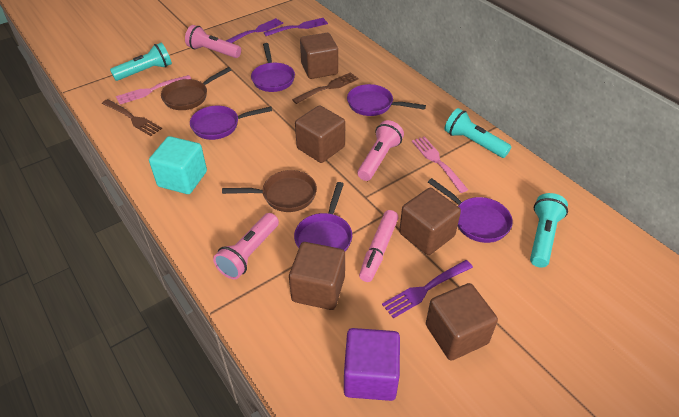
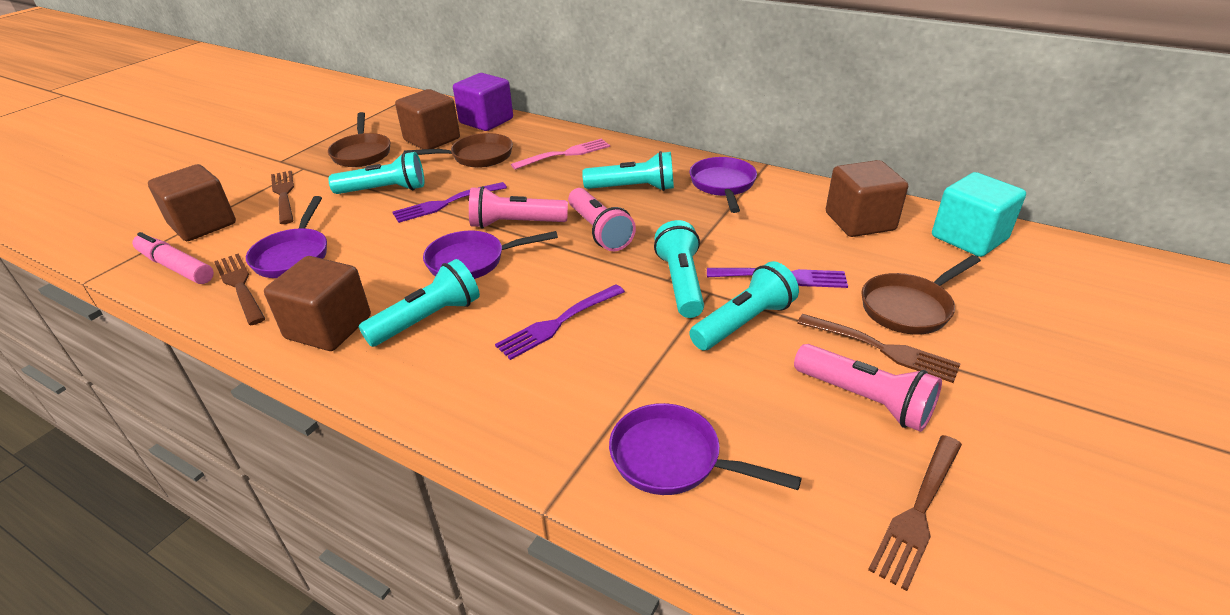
brown cube: 5 -> 4
brown fork: 2 -> 4
brown pan: 2 -> 3
pink fork: 2 -> 1
purple pan: 5 -> 4
turquoise flashlight: 3 -> 5

